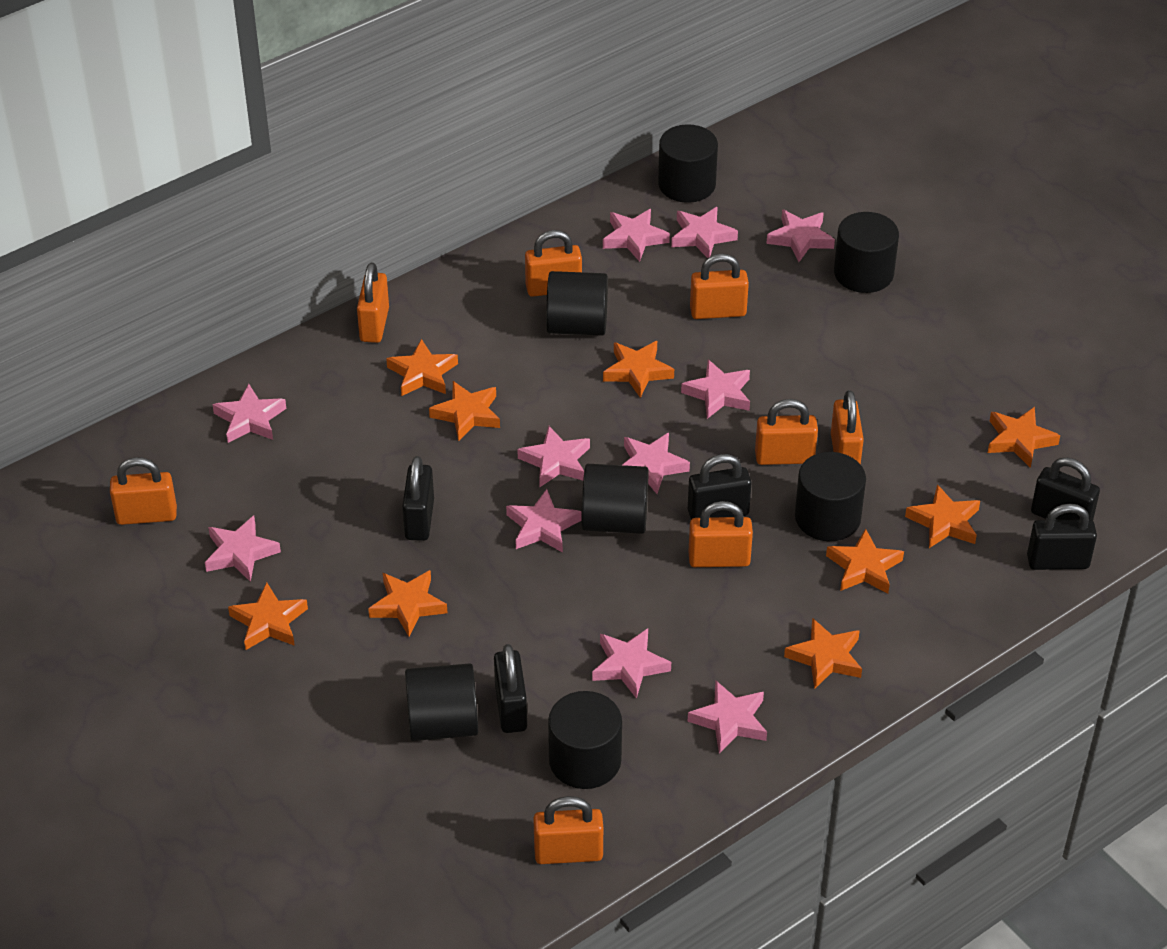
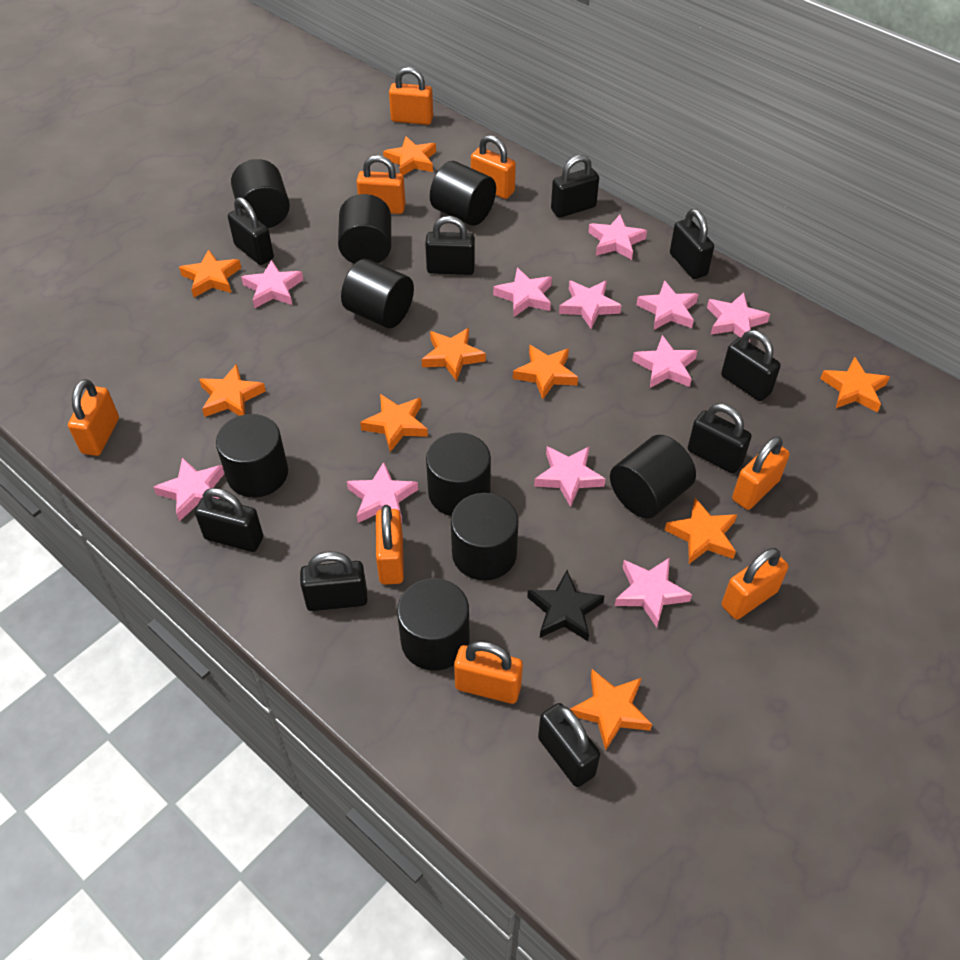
black cylinder: 7 -> 9
black padlock: 5 -> 9
black star: 0 -> 1

